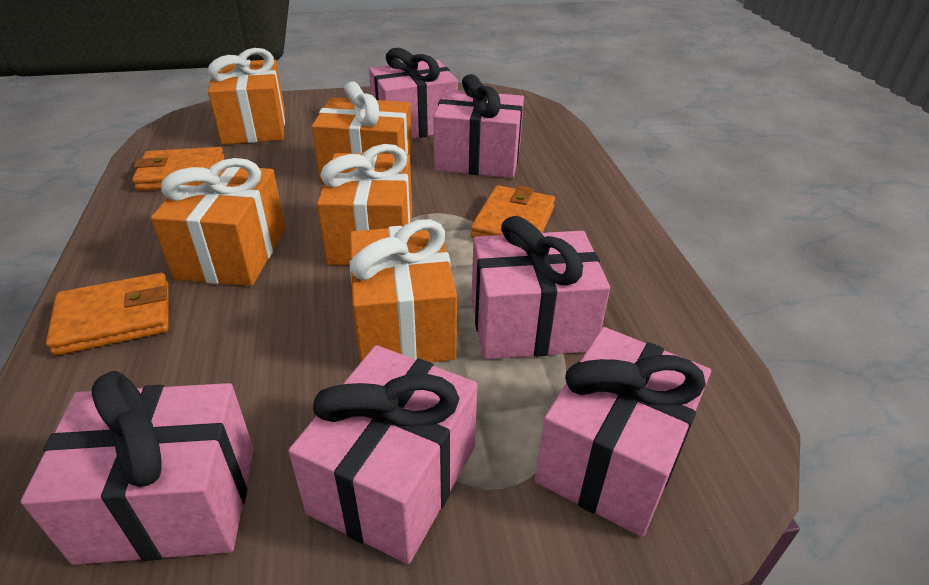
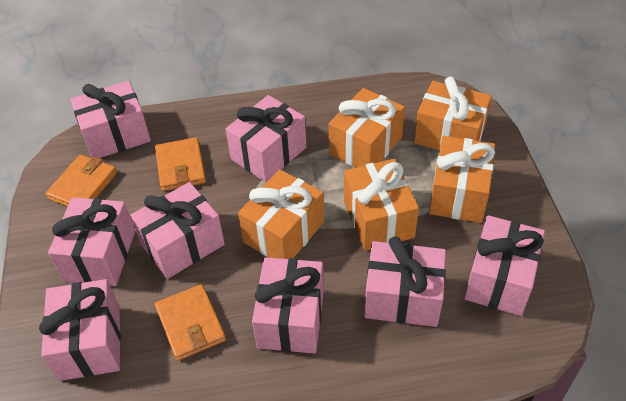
pink gift: 6 -> 8

